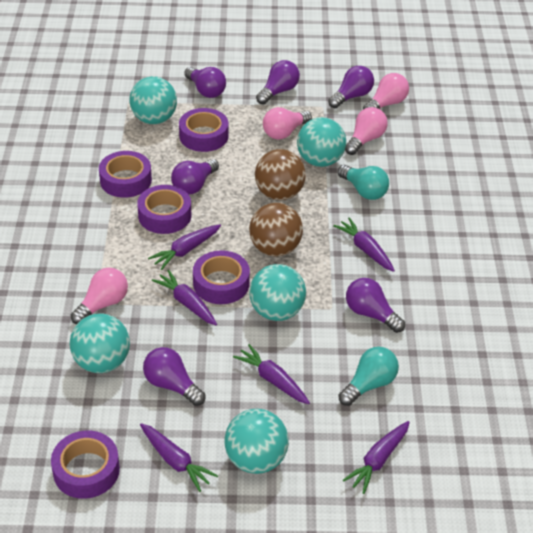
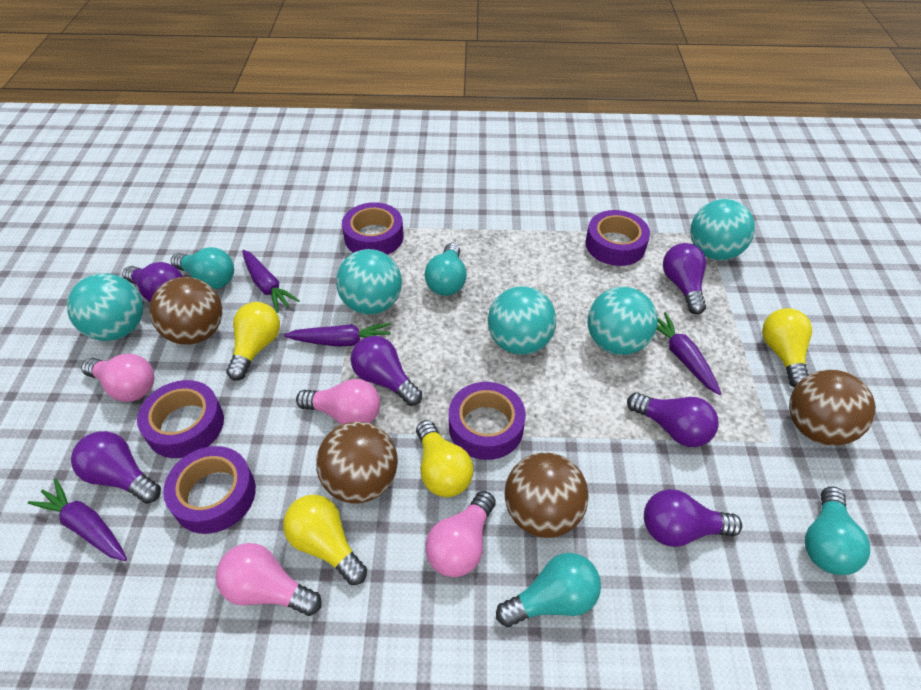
brown ball: 2 -> 4
purple carrot: 6 -> 4
turquoise light bulb: 2 -> 4
yellow light bulb: 0 -> 4

